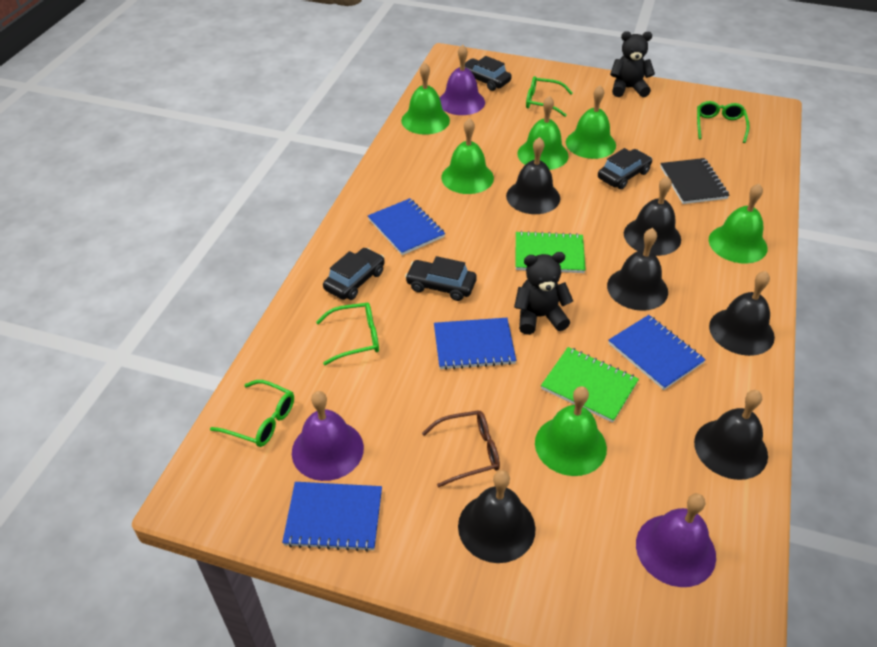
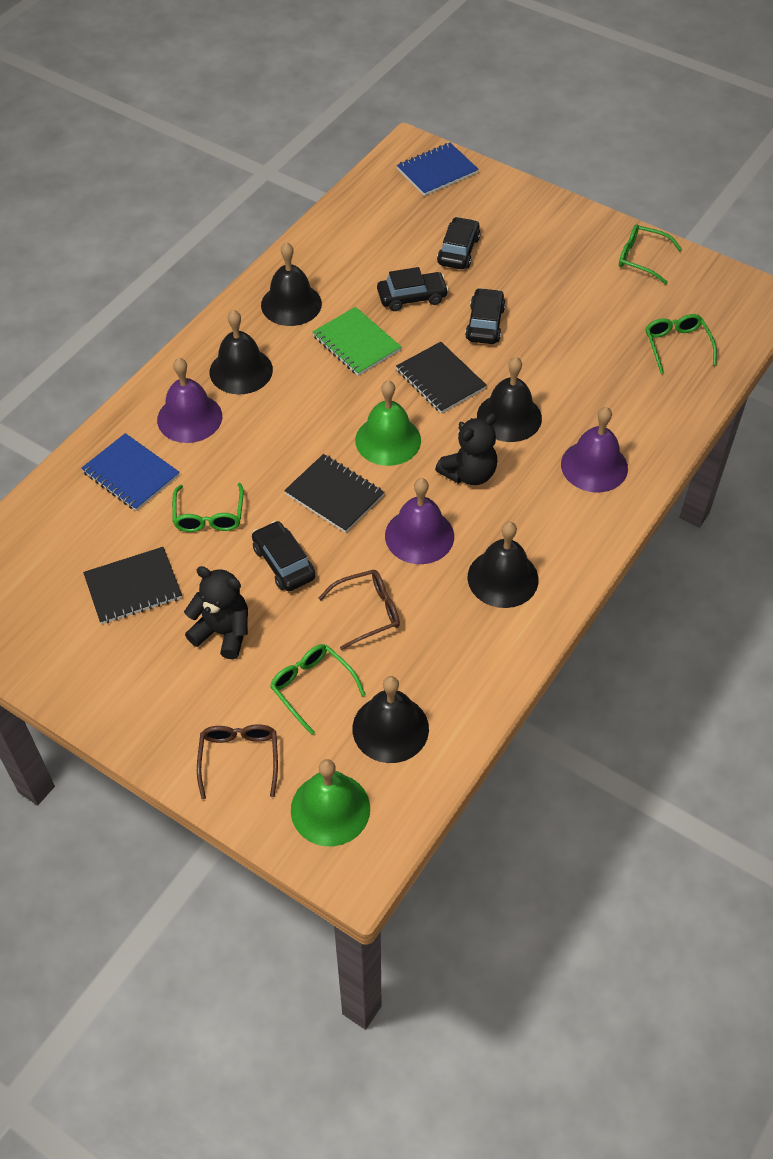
black bell: 6 -> 5
black notebook: 1 -> 3
blue notebook: 4 -> 2
brown glasses: 1 -> 2
green bell: 6 -> 2
green notebook: 2 -> 1

